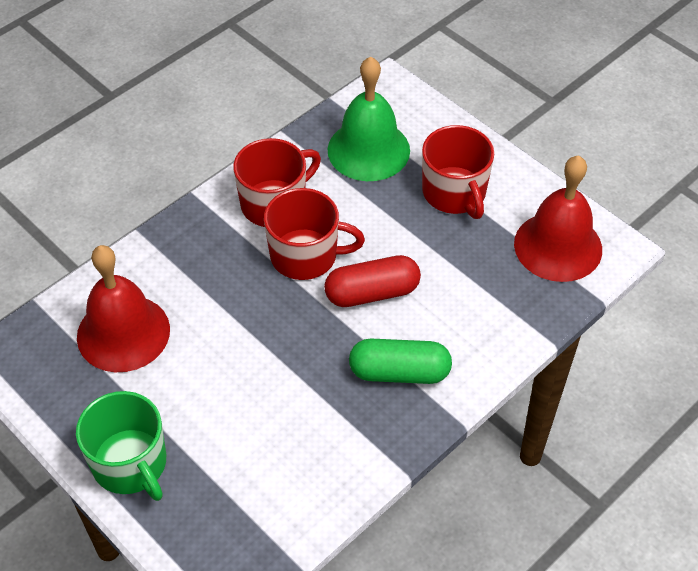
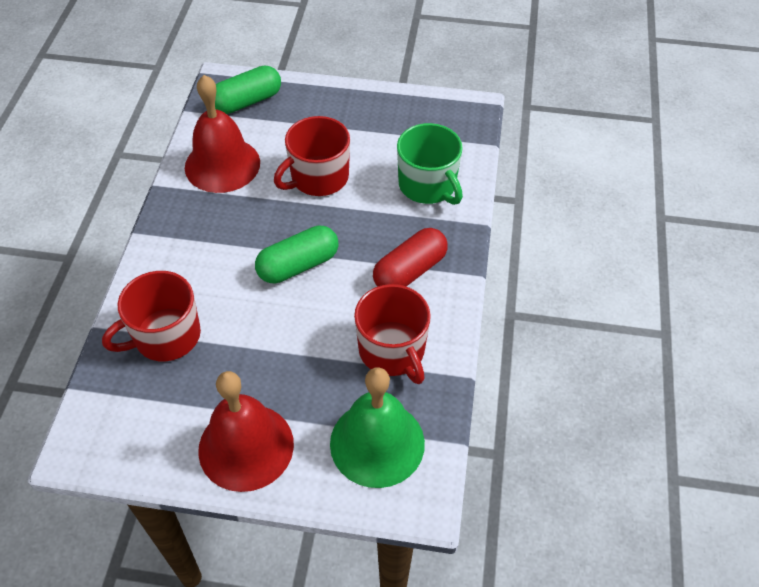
green capsule: 1 -> 2

